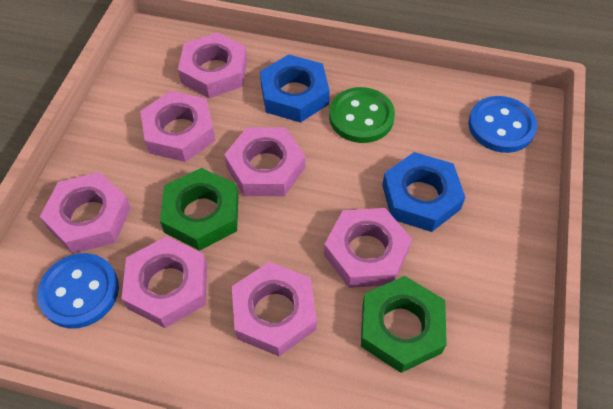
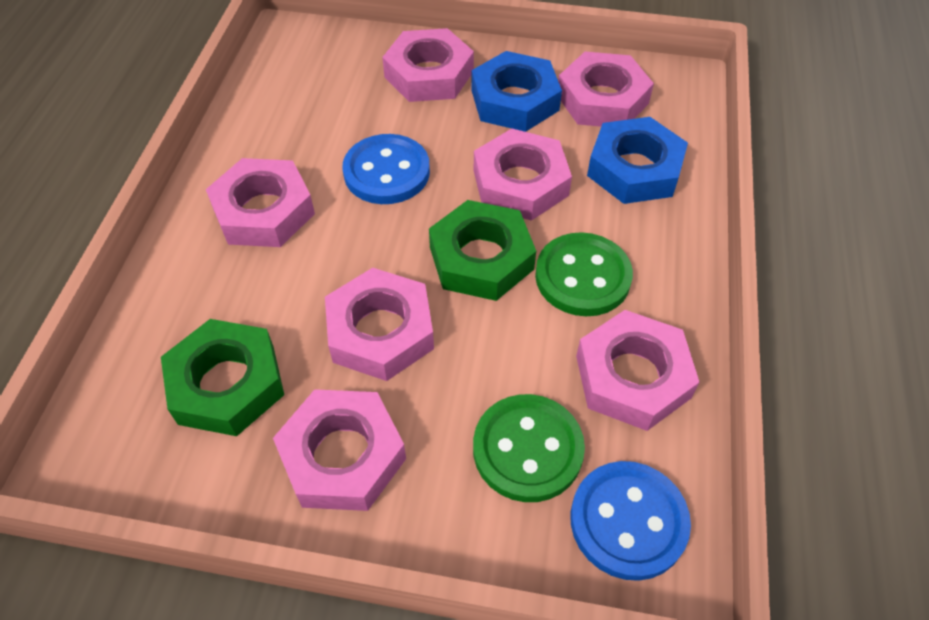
green button: 1 -> 2

